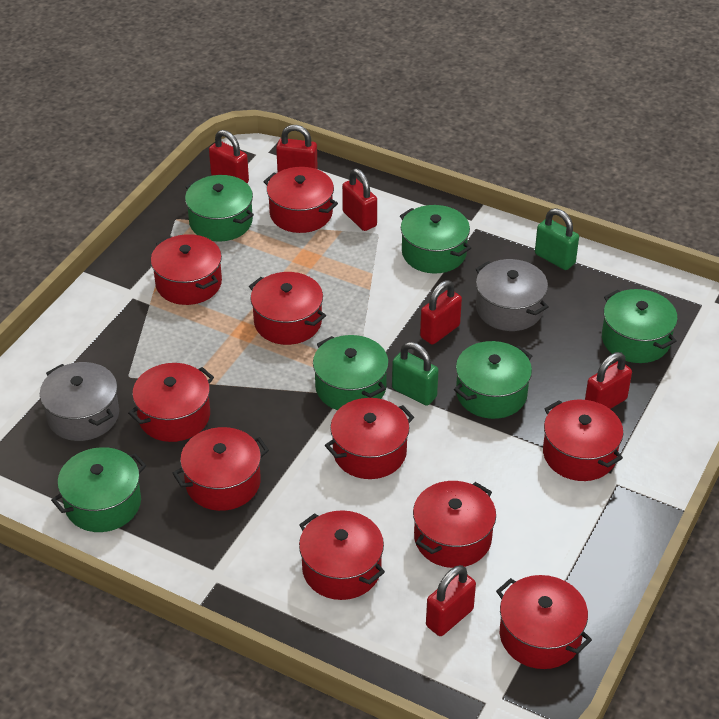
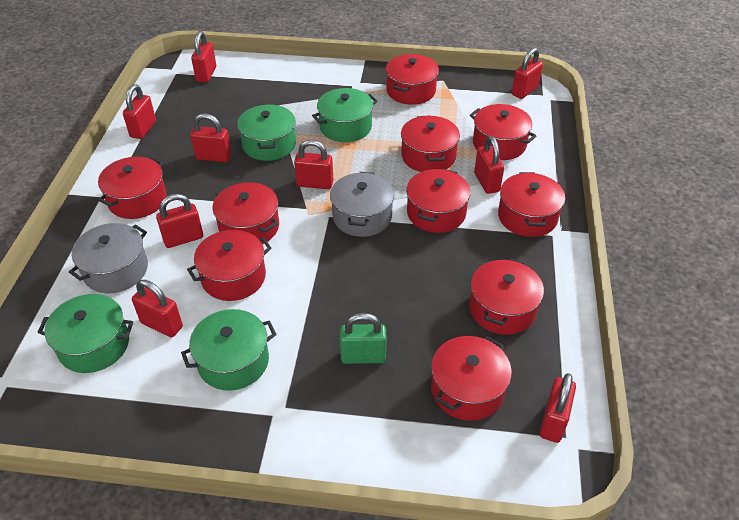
green padlock: 2 -> 1
green pot: 6 -> 4
red padlock: 6 -> 9

